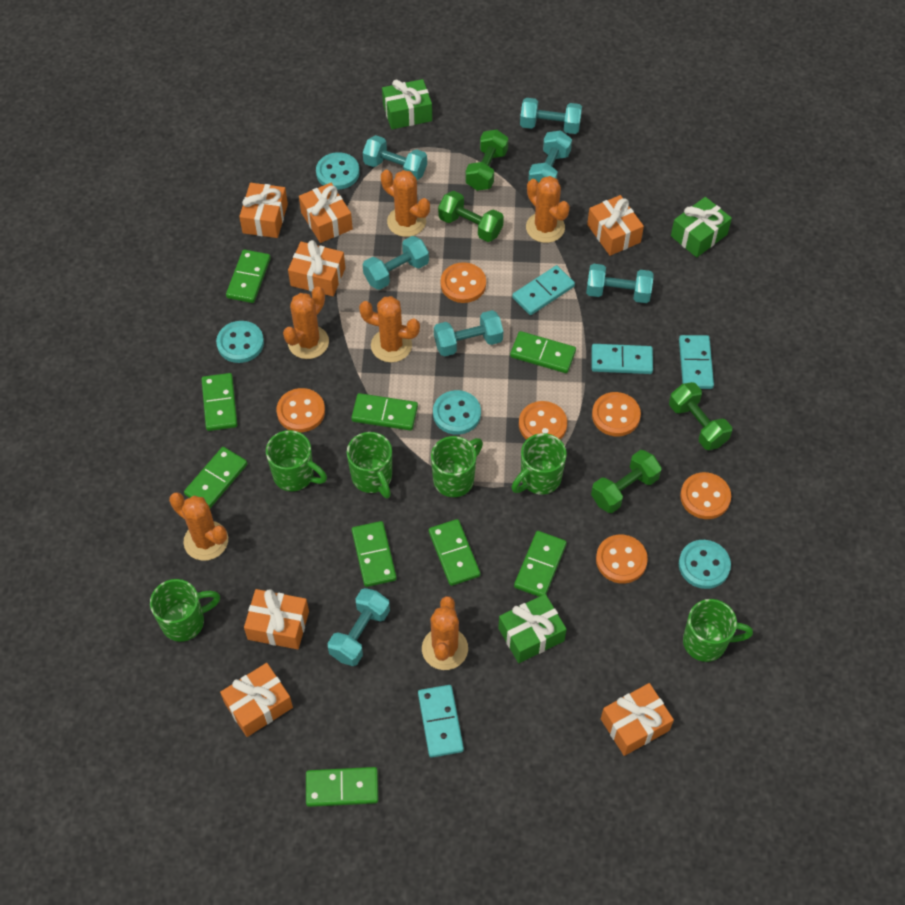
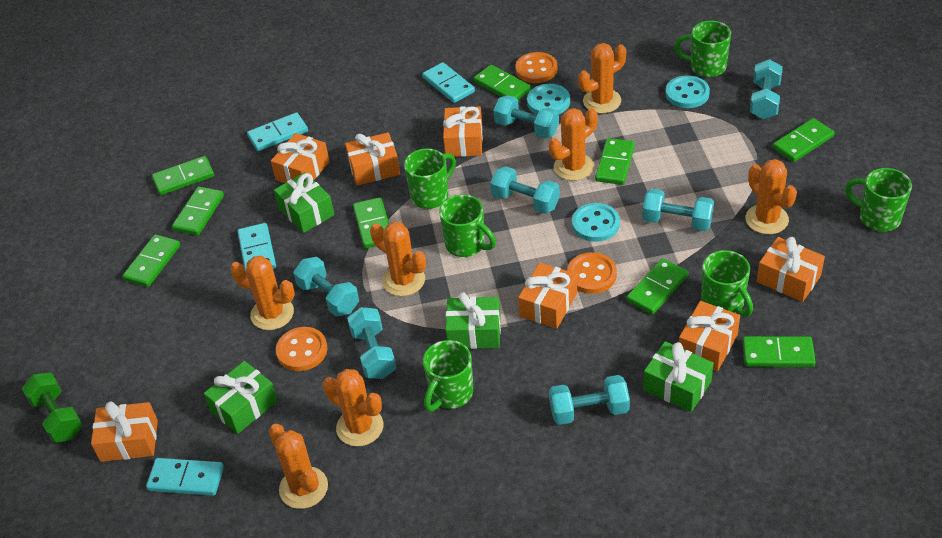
green dumbbell: 4 -> 1
green gift: 3 -> 4
orange button: 6 -> 3
orange cactus: 6 -> 7
turquoise button: 4 -> 3

